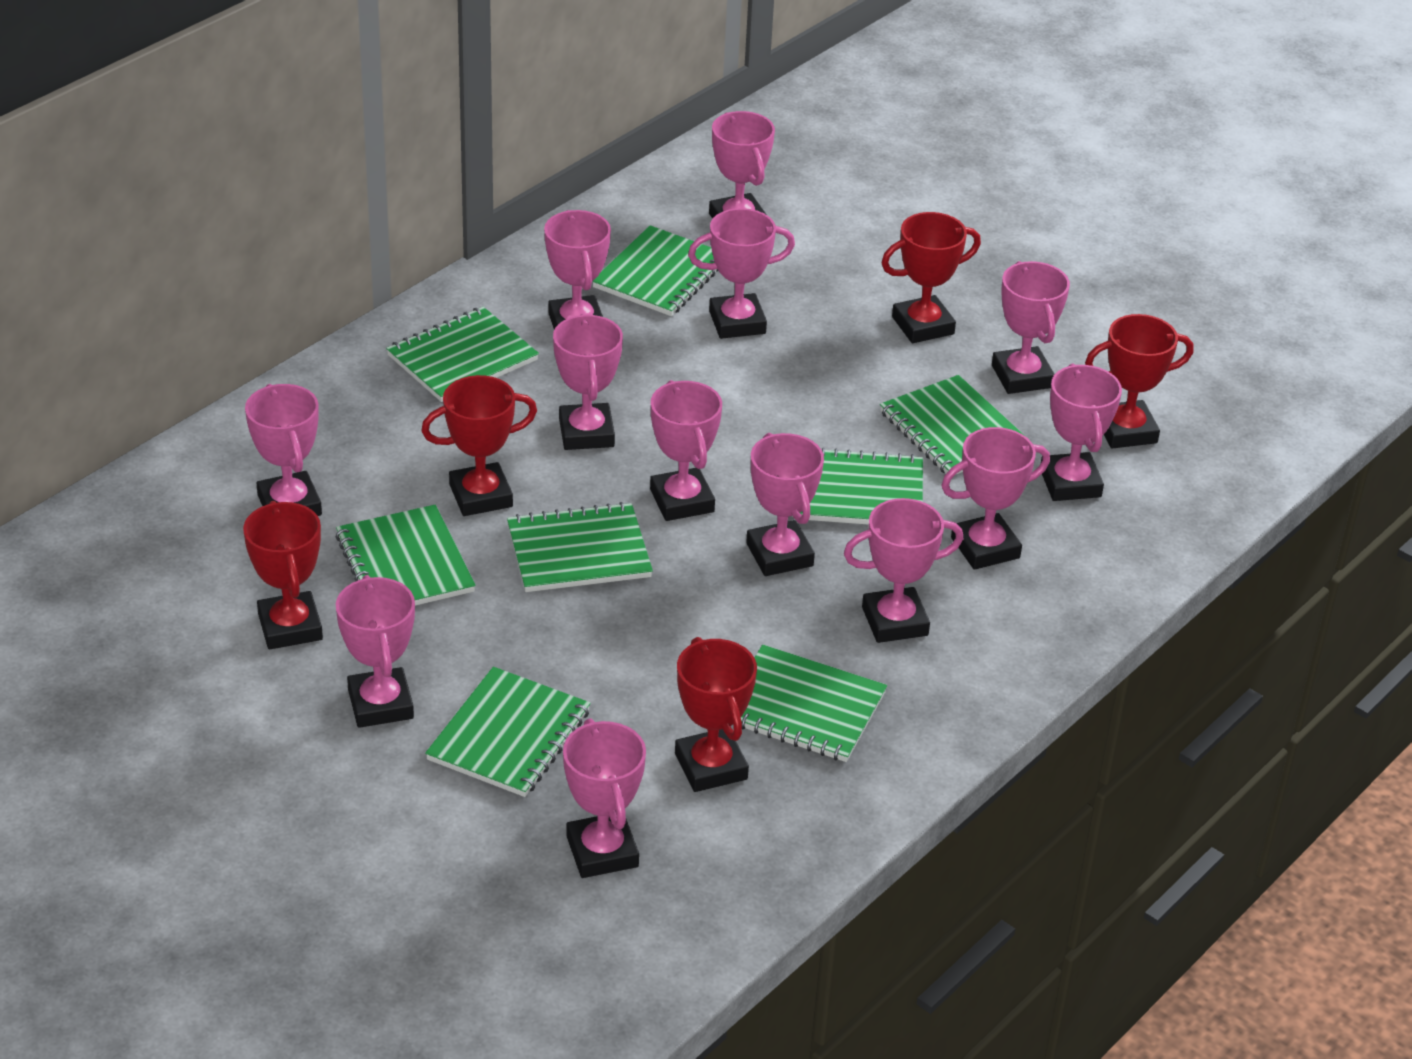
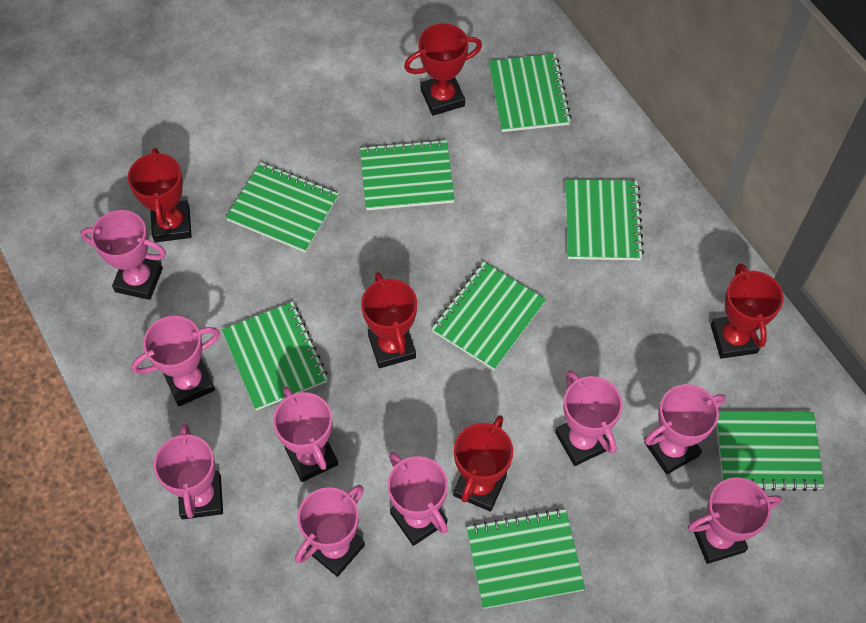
pink trophy: 13 -> 9

